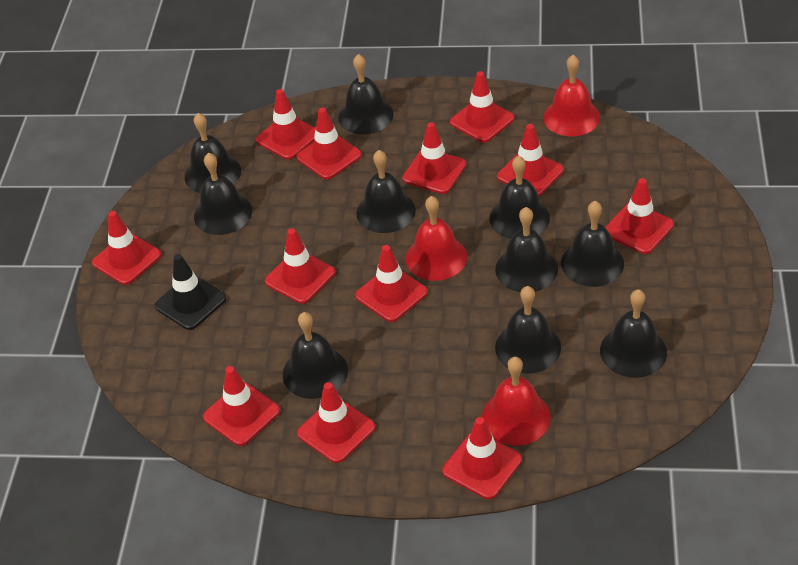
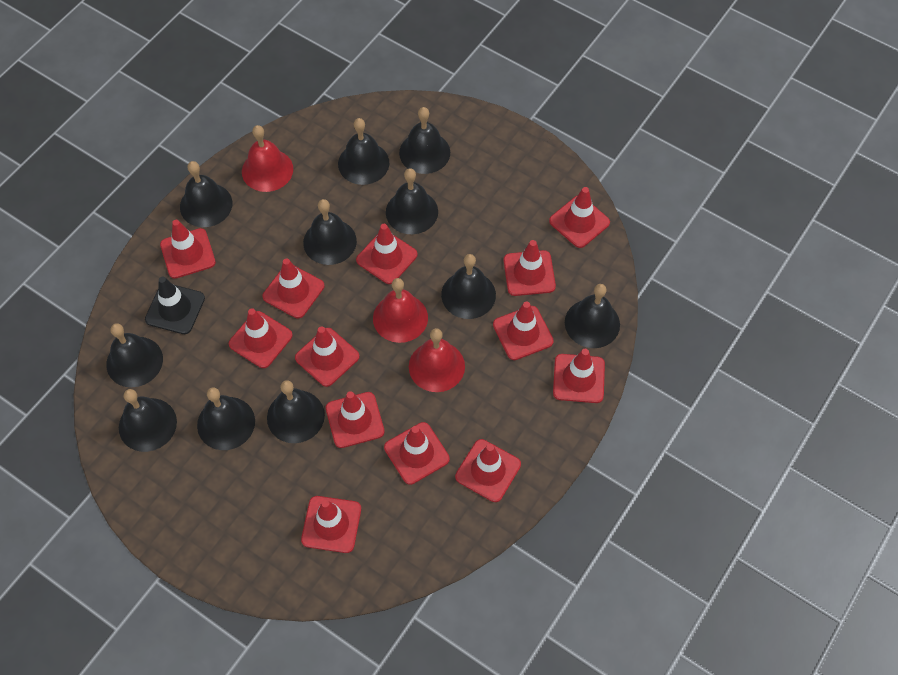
black bell: 10 -> 11
red traffic cone: 12 -> 13

